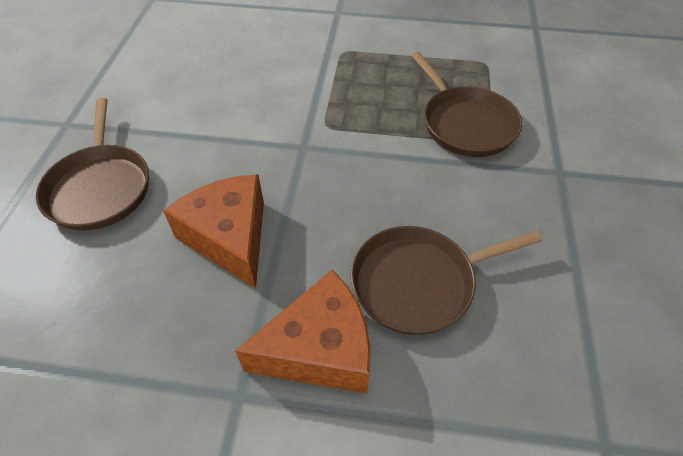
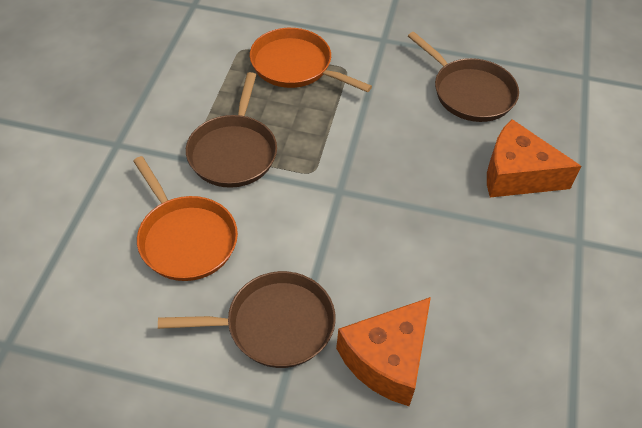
orange pan: 0 -> 2

